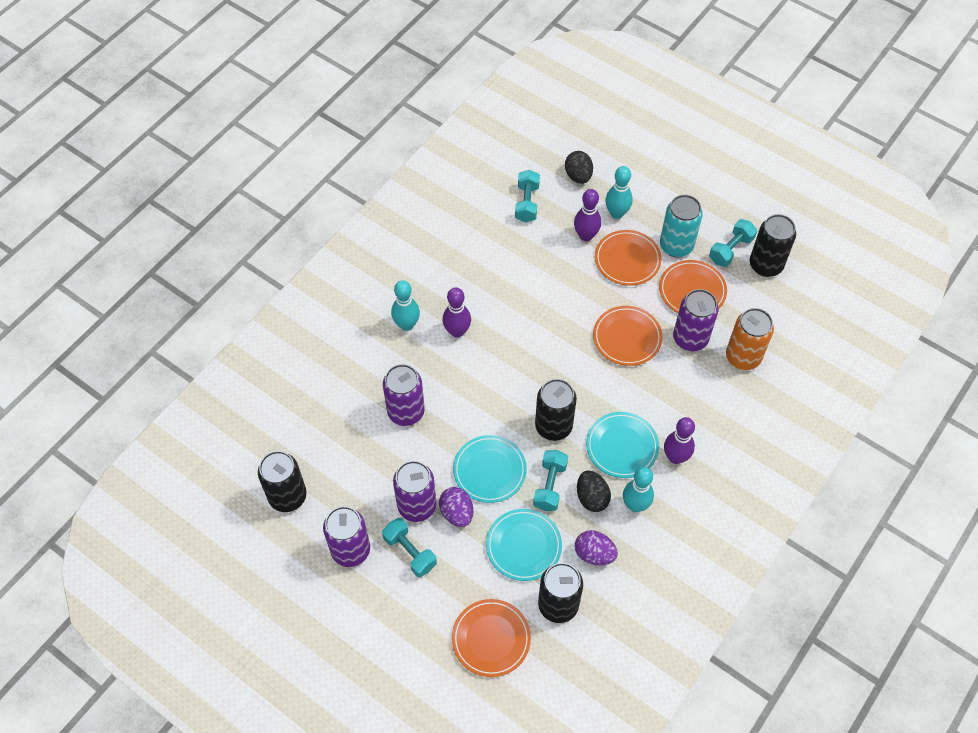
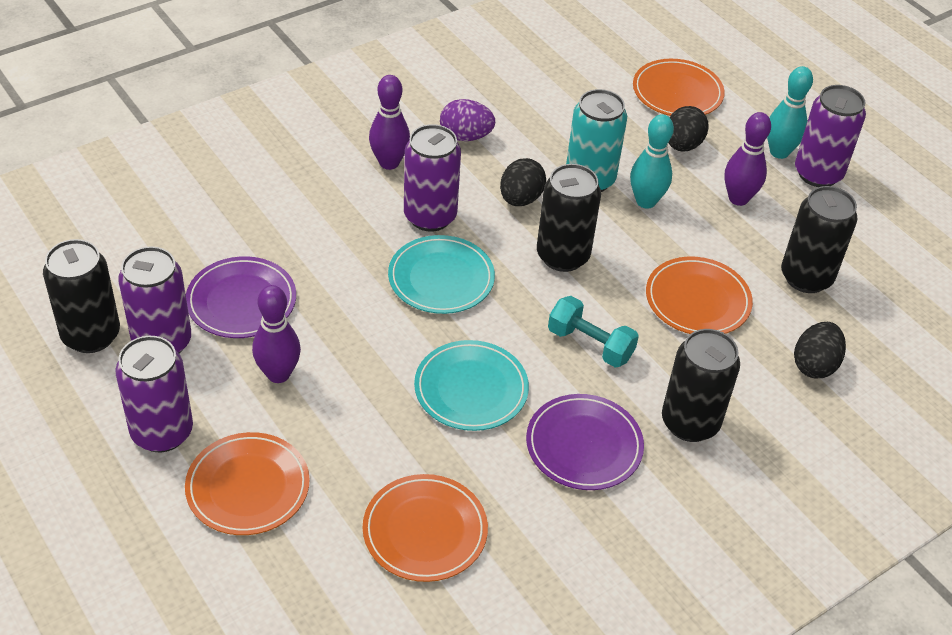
black egg: 2 -> 3
orange can: 1 -> 0
purple egg: 2 -> 1
purple plate: 0 -> 2
turquoise bowling pin: 3 -> 2
turquoise dumbbell: 4 -> 1
turquoise plate: 3 -> 2

